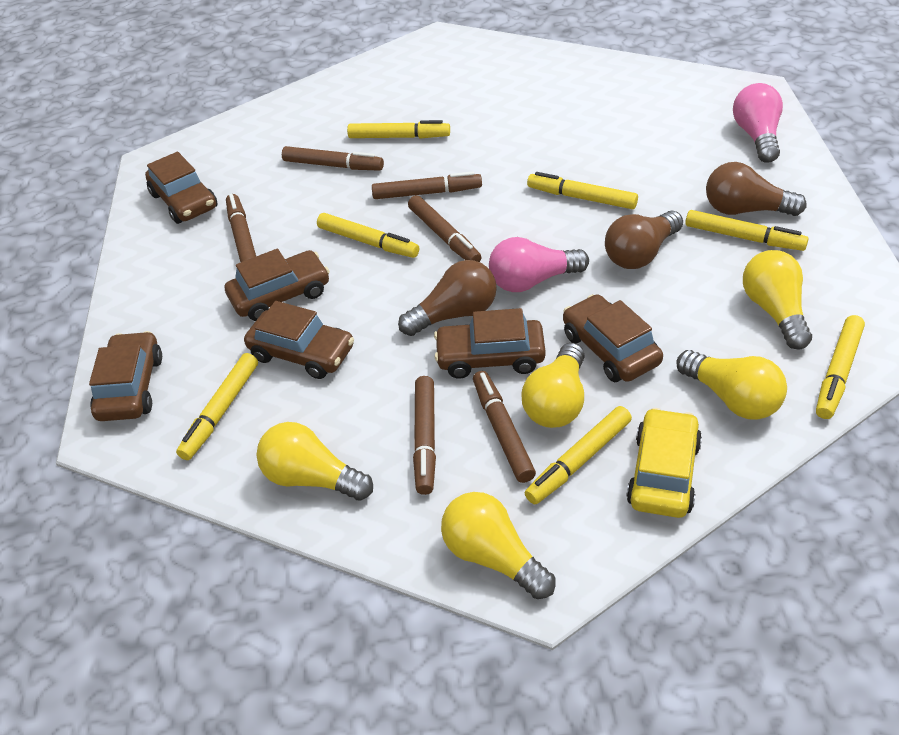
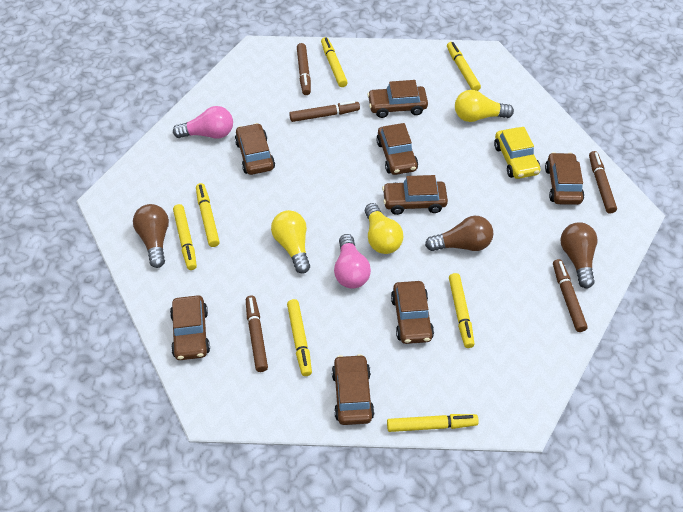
brown car: 6 -> 8
brown marker: 6 -> 5
yellow light bulb: 5 -> 3

